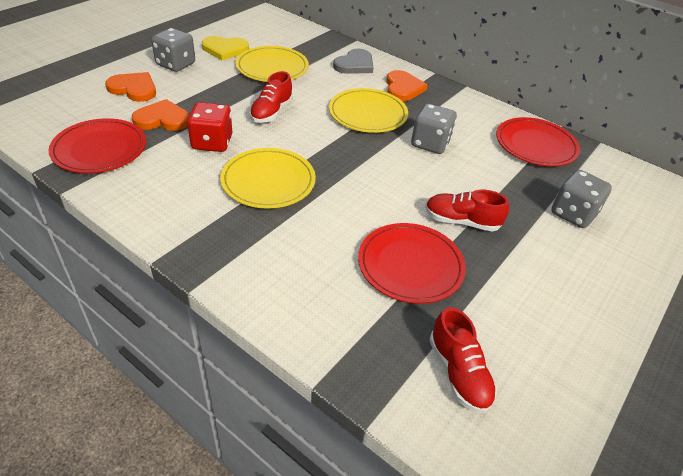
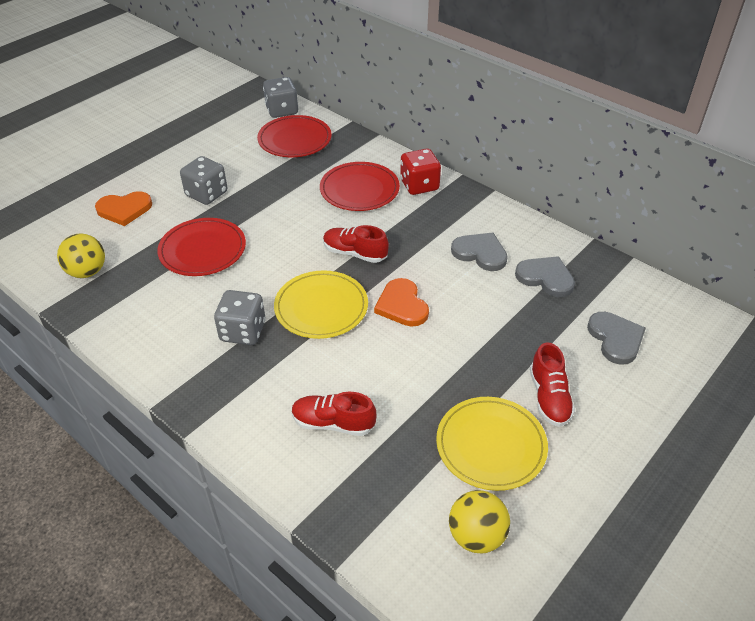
grey heart: 1 -> 3
orange heart: 3 -> 2
yellow ball: 0 -> 2
yellow heart: 1 -> 0
yellow plate: 3 -> 2

